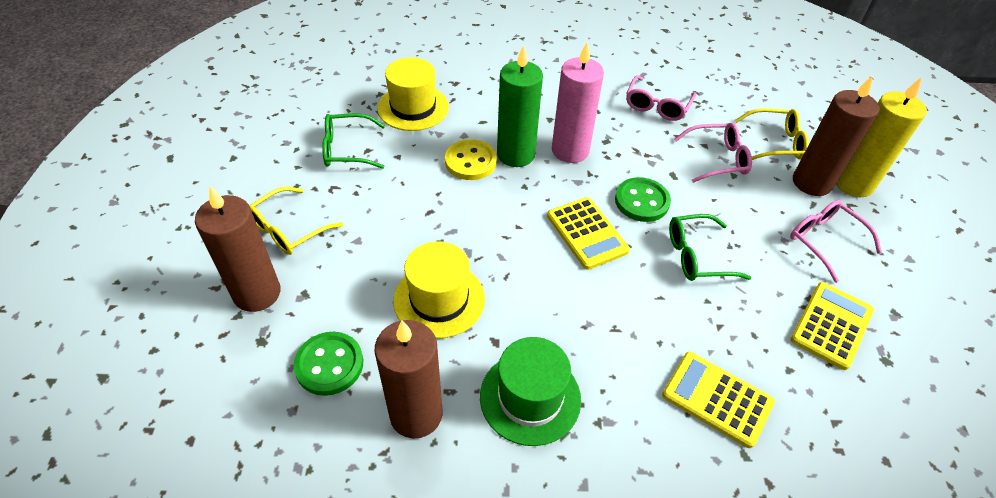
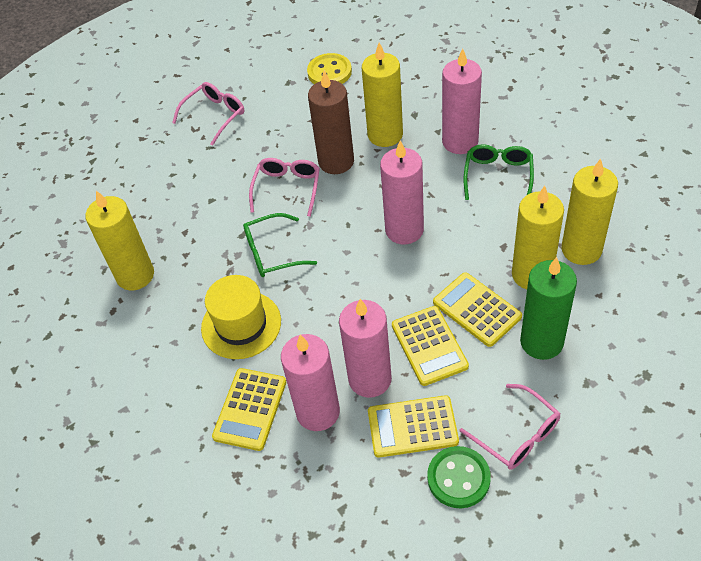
brown candle: 3 -> 1
green button: 2 -> 1
green hat: 1 -> 0
pink candle: 1 -> 4
yellow calculator: 3 -> 4
yellow candle: 1 -> 4
yellow glasses: 2 -> 0
yellow hat: 2 -> 1

